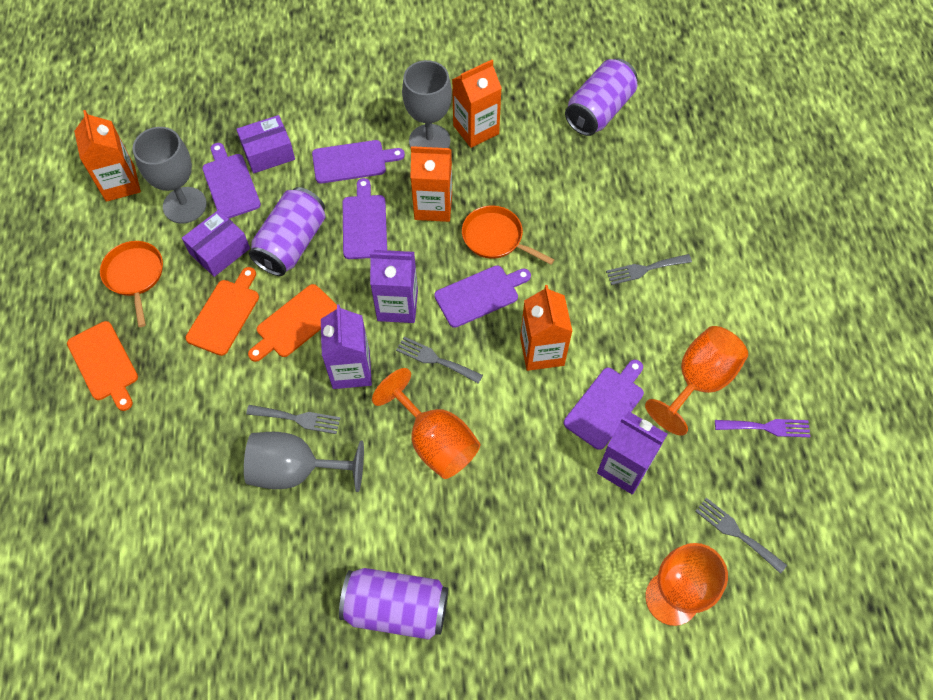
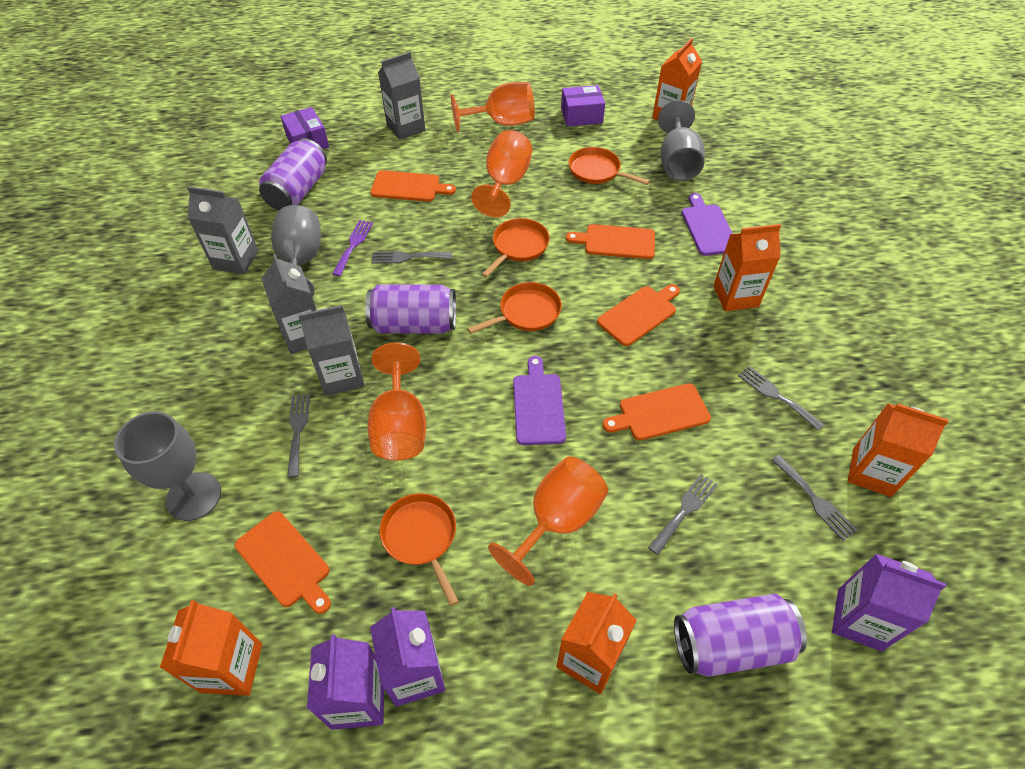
grey carton: 0 -> 4
grey fork: 4 -> 5
orange carton: 4 -> 5
orange cutting board: 3 -> 5
orange goblet: 3 -> 4
orange pan: 2 -> 4
purple cutting board: 5 -> 2

